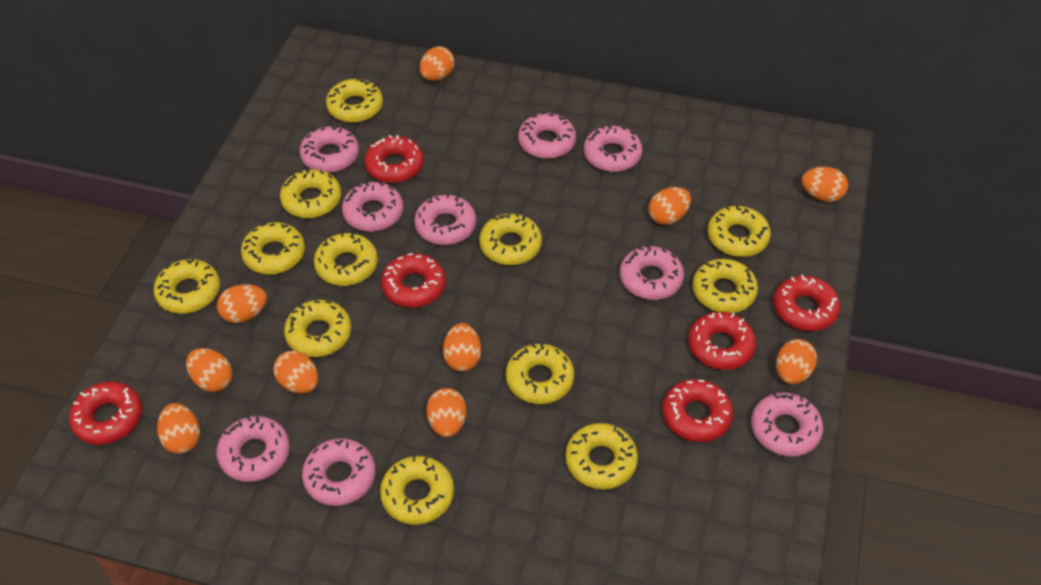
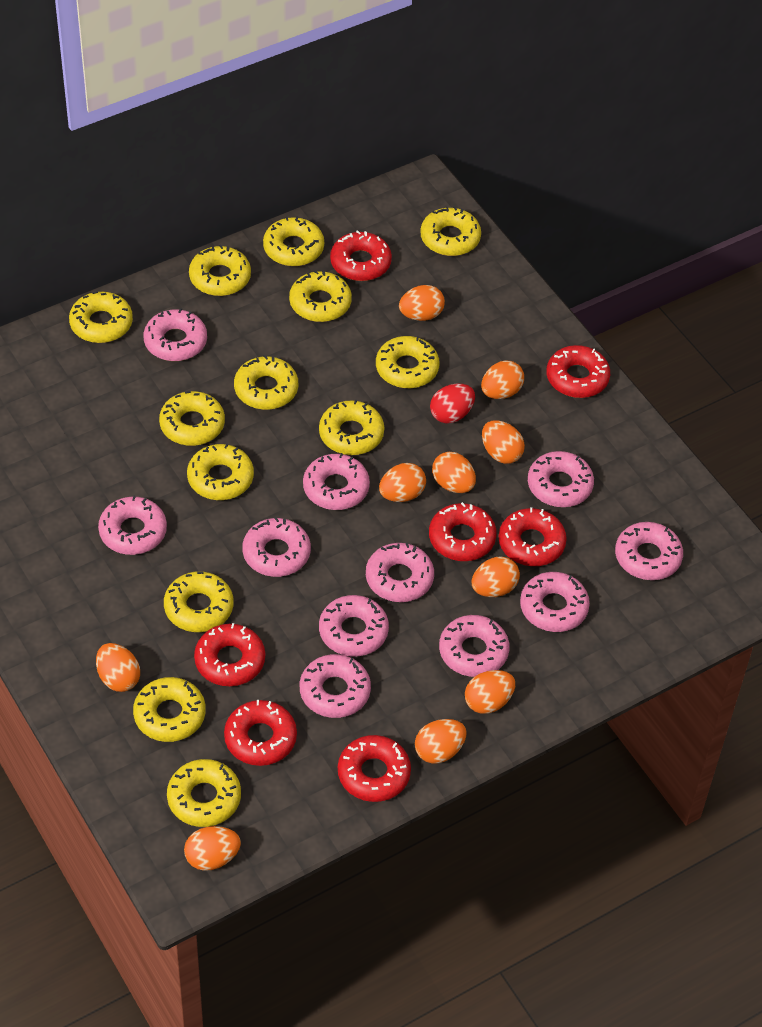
pink donut: 9 -> 11
red donut: 6 -> 7
red egg: 0 -> 1
yellow donut: 12 -> 13

